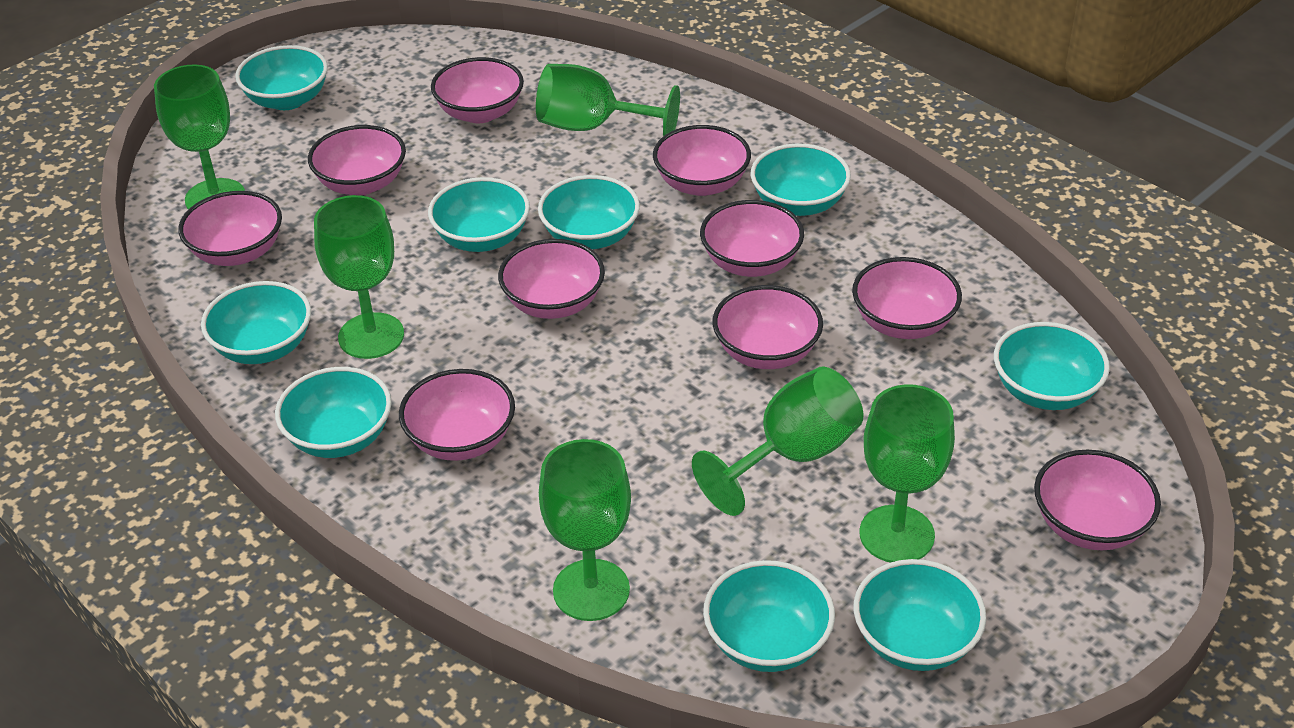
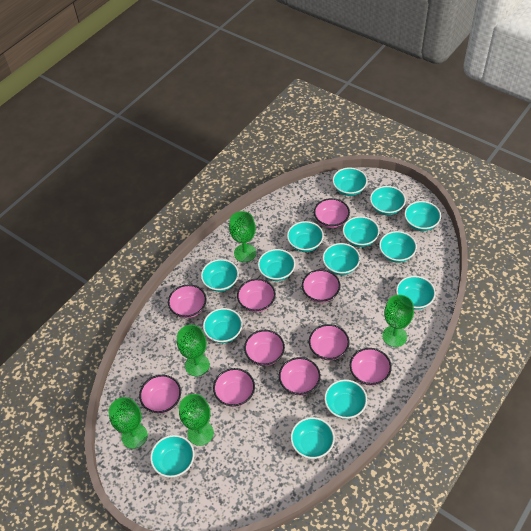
green goblet: 6 -> 5
turquoise bowl: 9 -> 14

